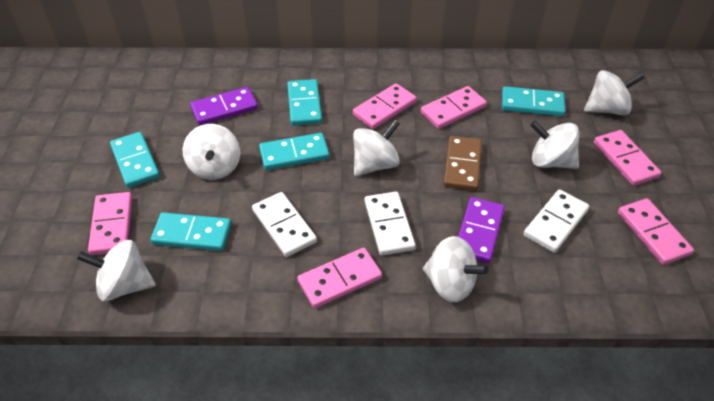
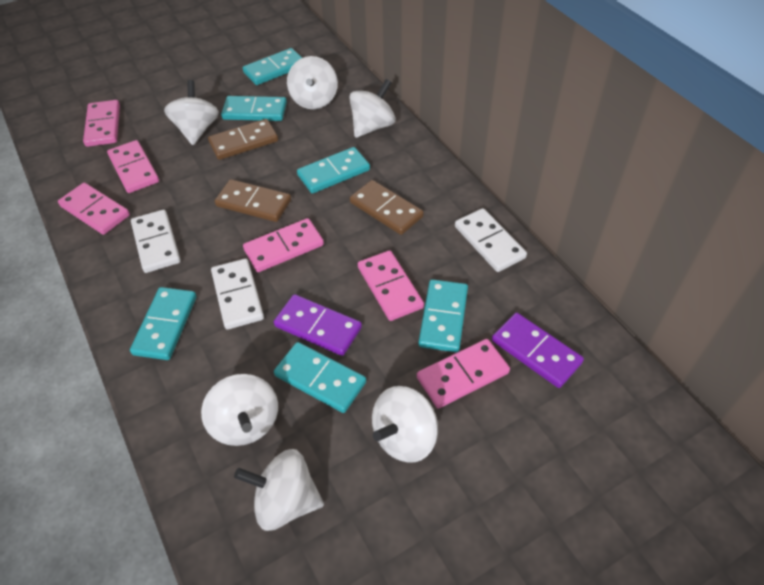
brown domino: 1 -> 3
turquoise domino: 5 -> 6

